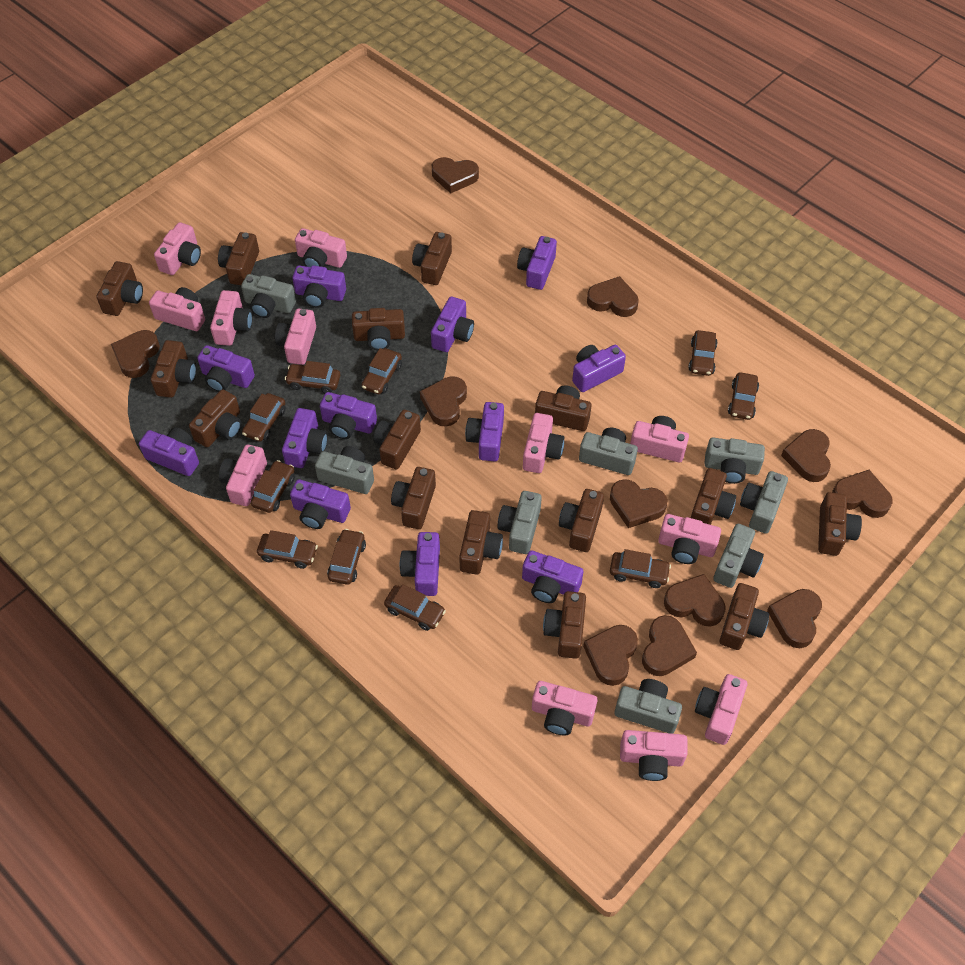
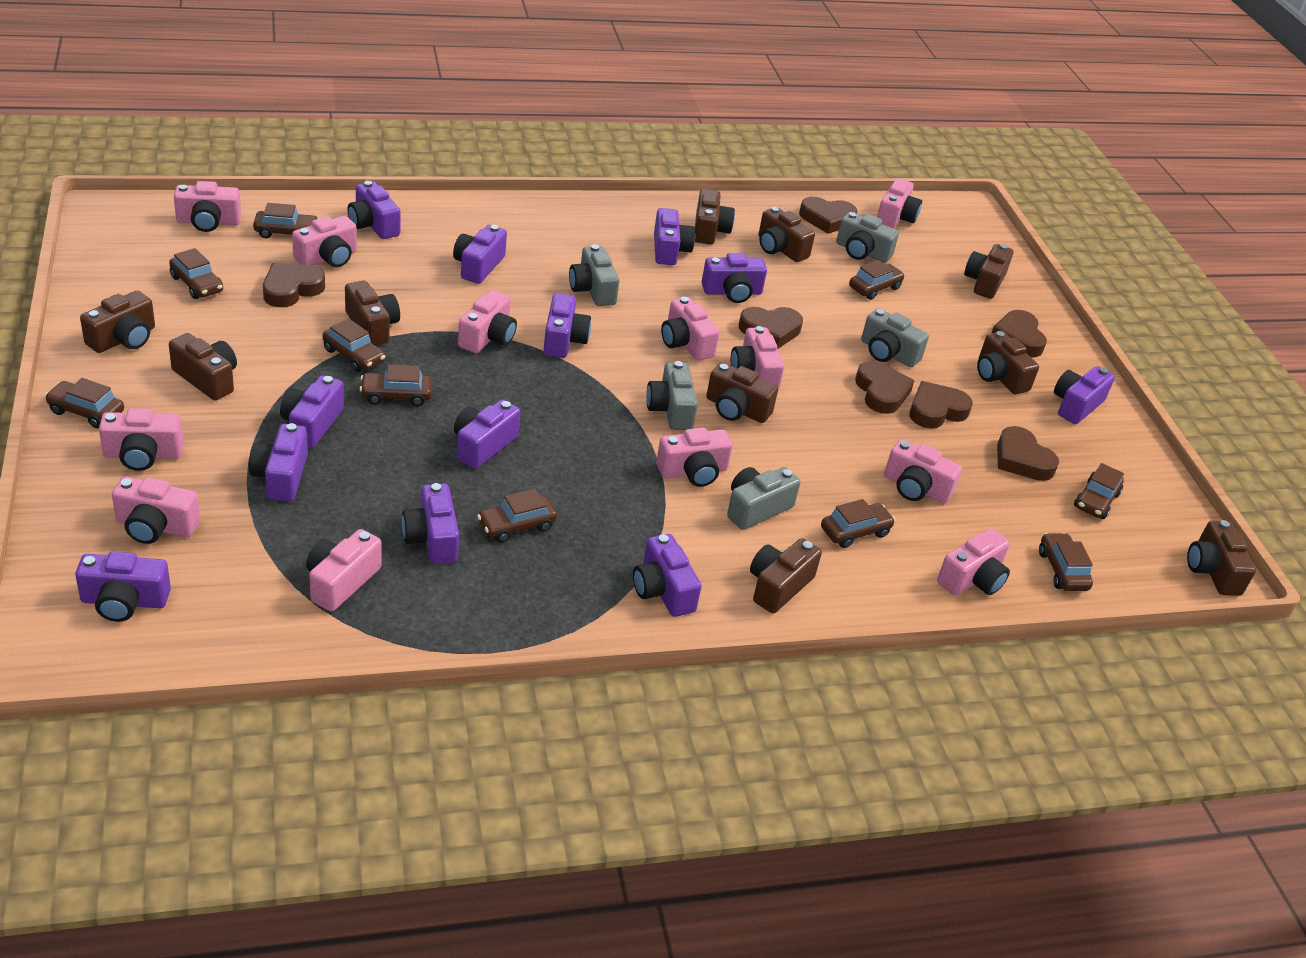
brown camera: 15 -> 10
brown heart: 11 -> 7
grey camera: 8 -> 5

